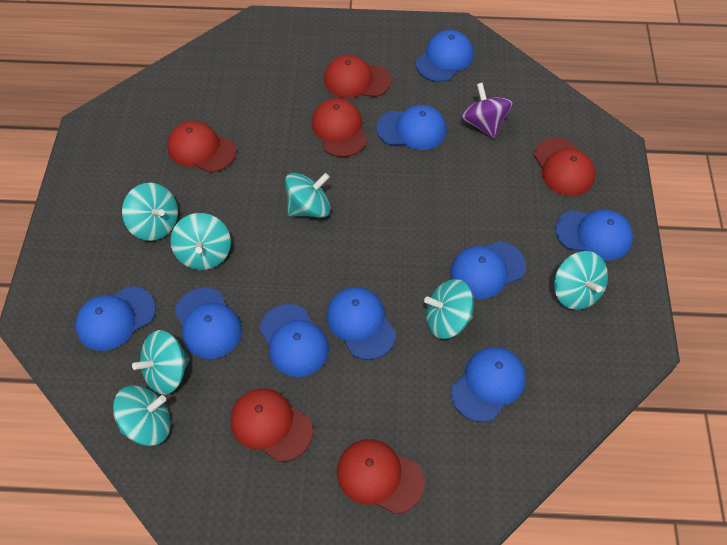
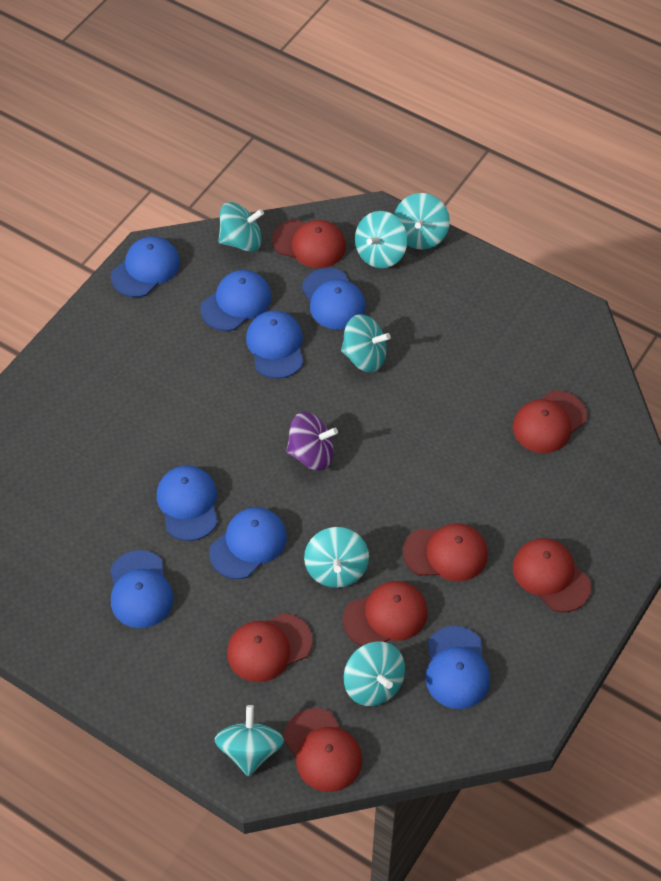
blue cap: 9 -> 8
red cap: 6 -> 7

